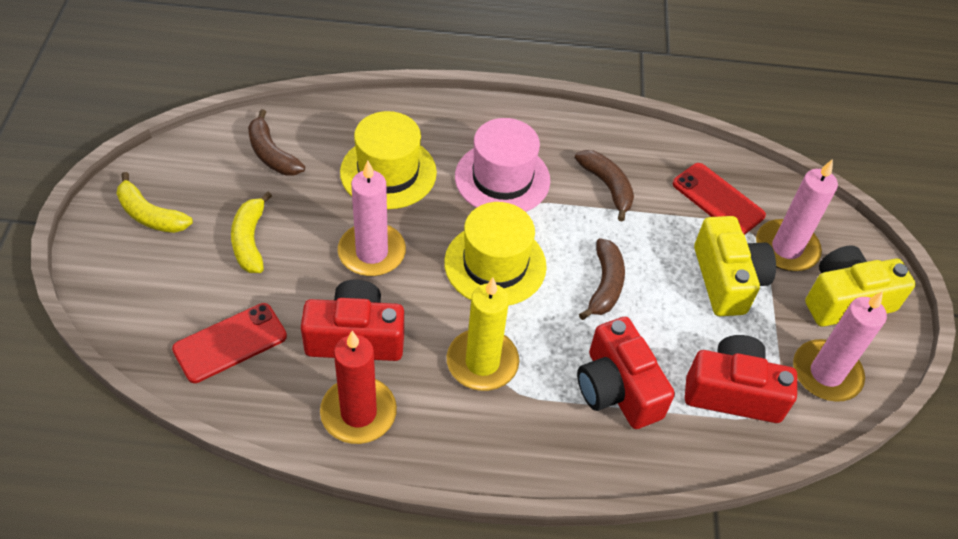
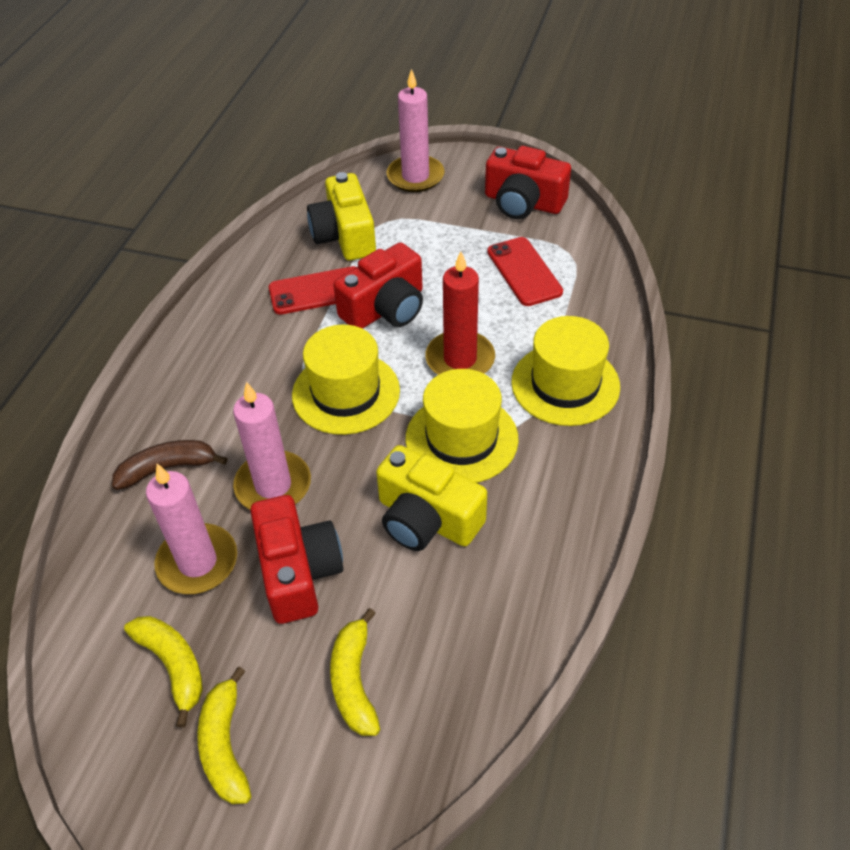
brown banana: 3 -> 1
pink hat: 1 -> 0
yellow banana: 2 -> 3
yellow candle: 1 -> 0
yellow hat: 2 -> 3

